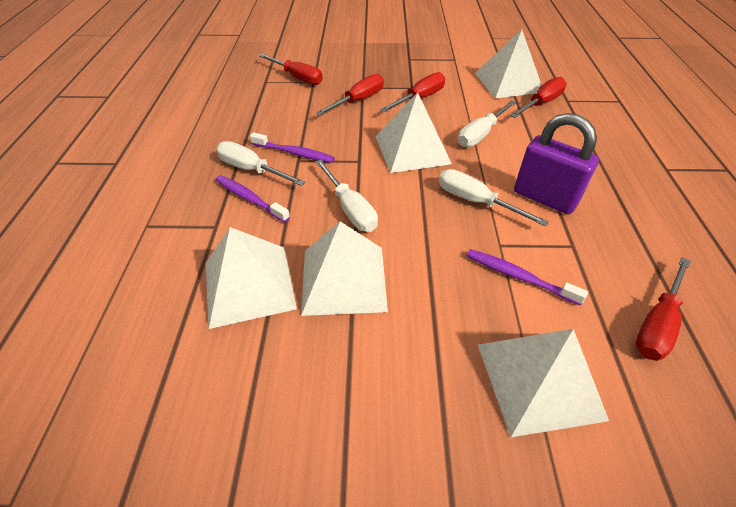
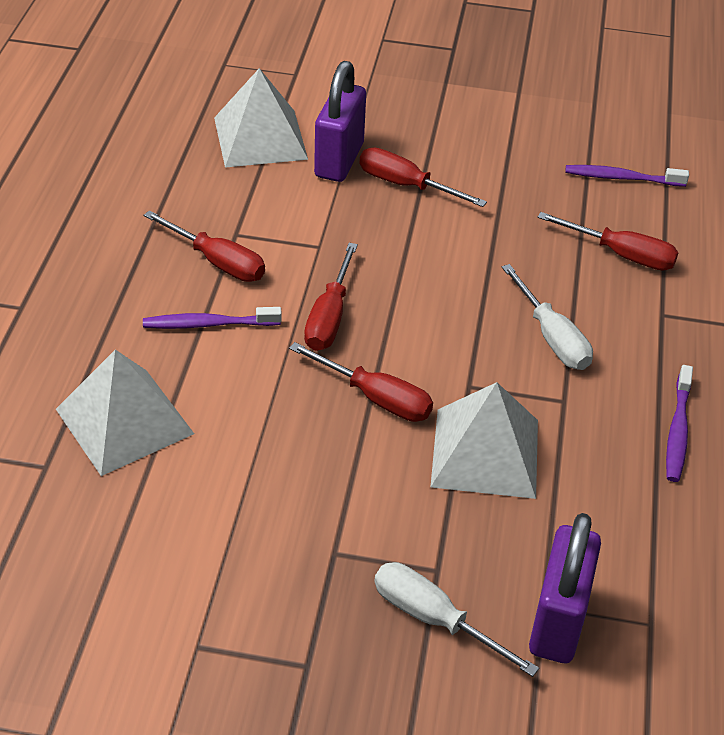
purple padlock: 1 -> 2
white pyramid: 5 -> 3
white screwdriver: 4 -> 2

